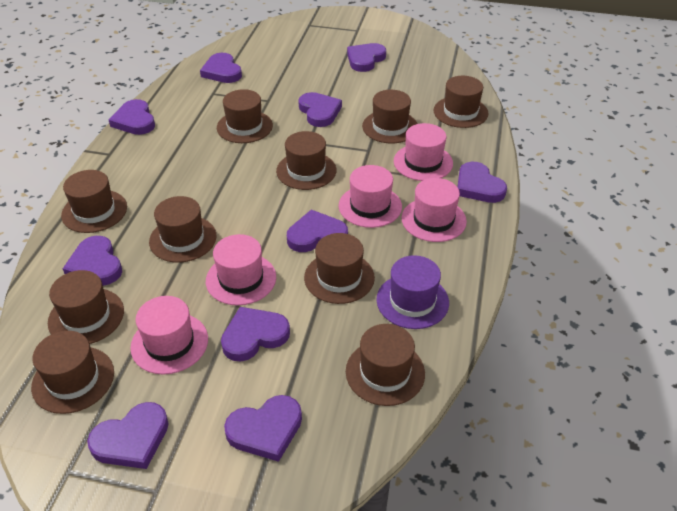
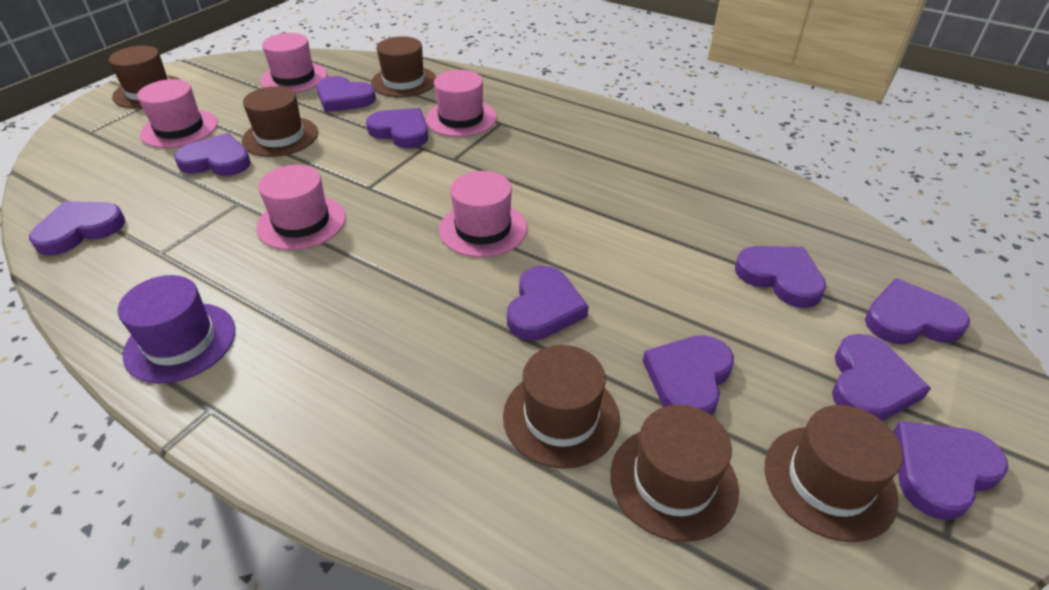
brown hat: 10 -> 6

